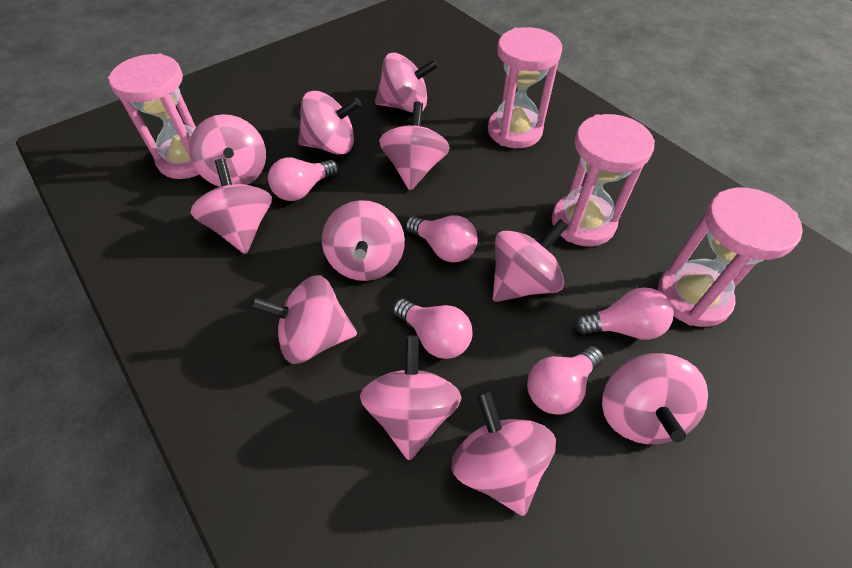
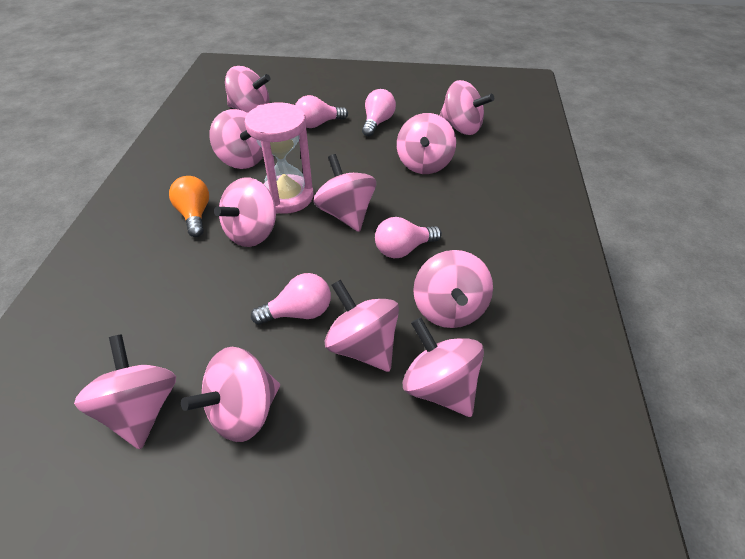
orange light bulb: 0 -> 1
pink hourglass: 4 -> 1
pink light bulb: 5 -> 4

